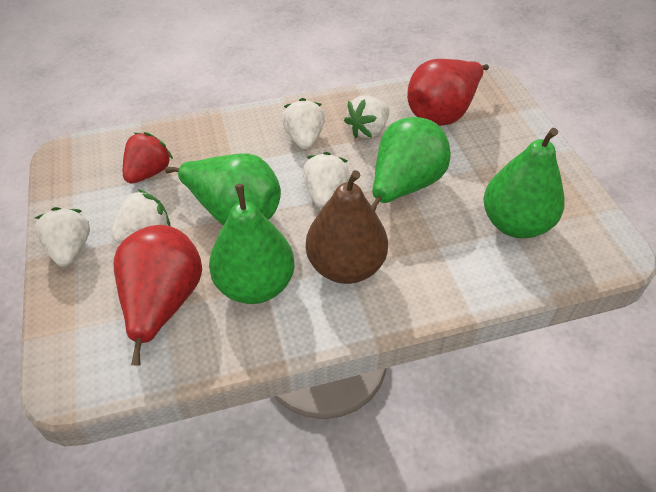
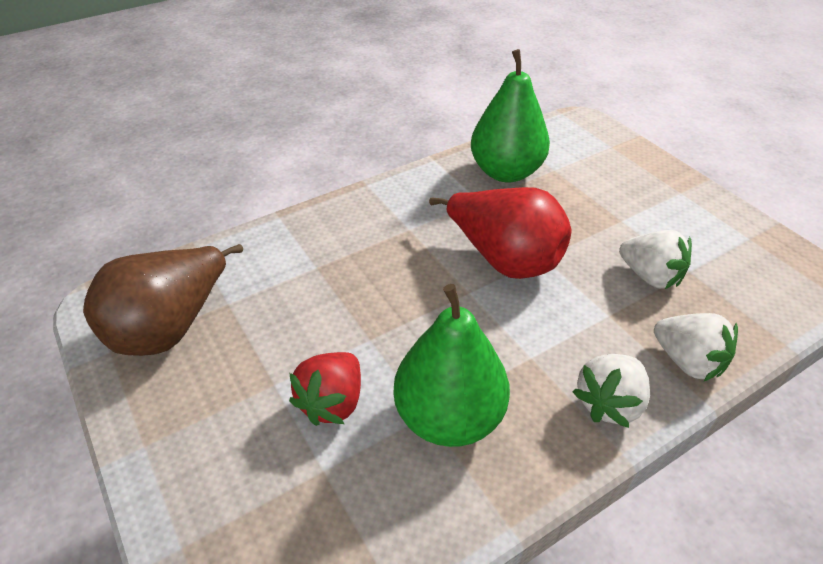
green pear: 4 -> 2
red pear: 2 -> 1
white strawberry: 5 -> 3

